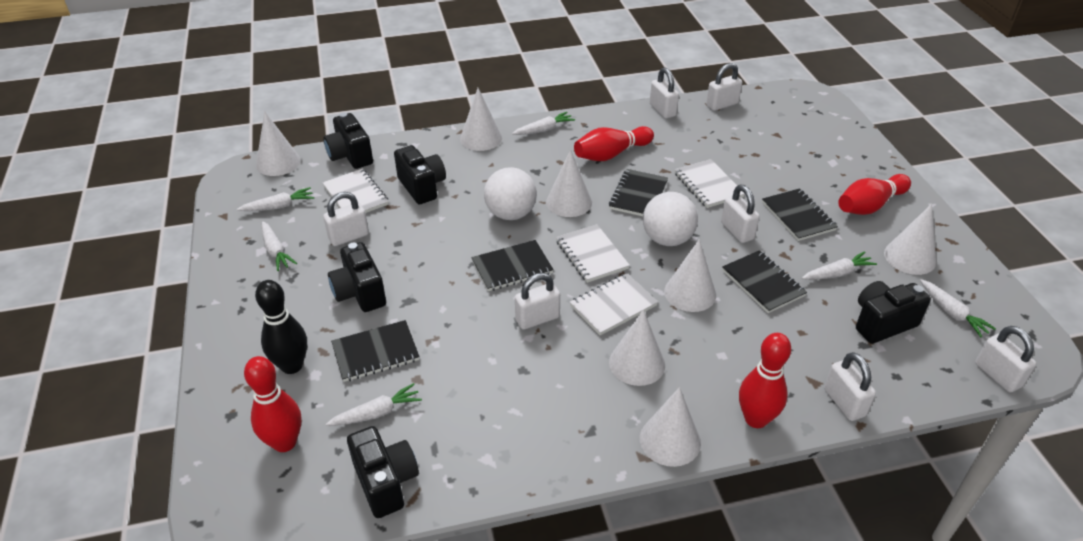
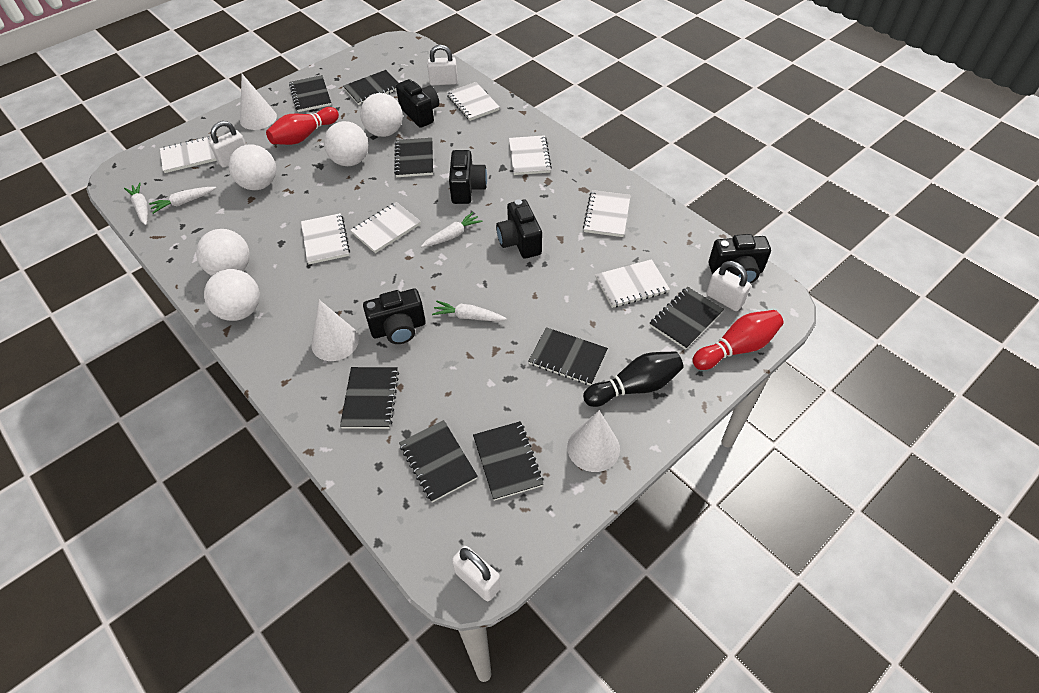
black notebook: 5 -> 8
red bowling pin: 4 -> 2
white ball: 2 -> 5
white carrot: 6 -> 4
white cone: 7 -> 3
white notebook: 4 -> 7
white padlock: 7 -> 4

